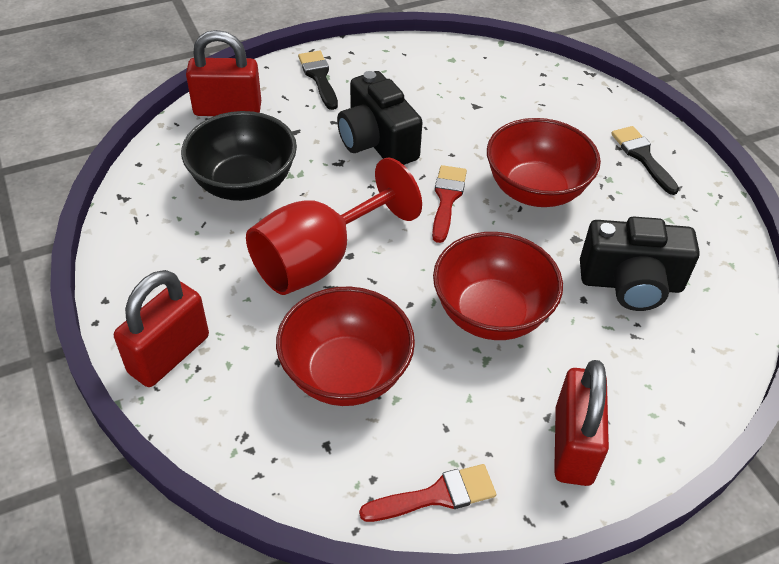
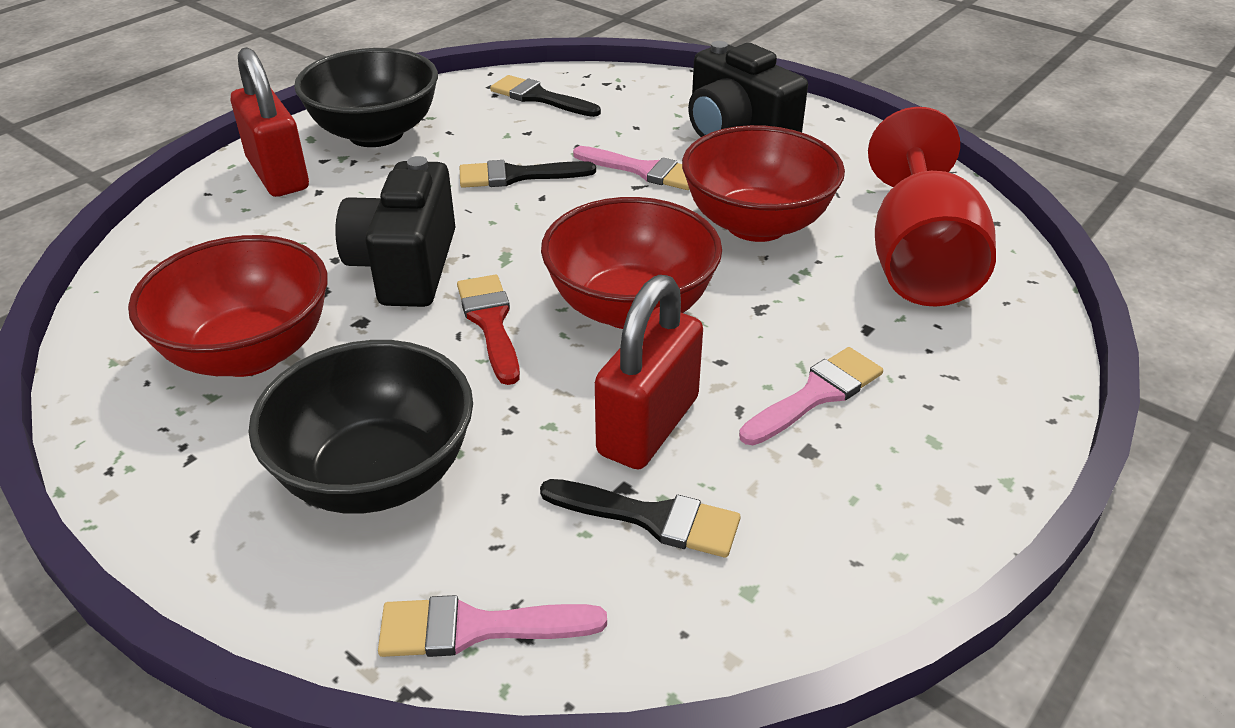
black bowl: 1 -> 2
black brush: 2 -> 3
pink brush: 0 -> 3
red brush: 2 -> 1
red padlock: 3 -> 2

